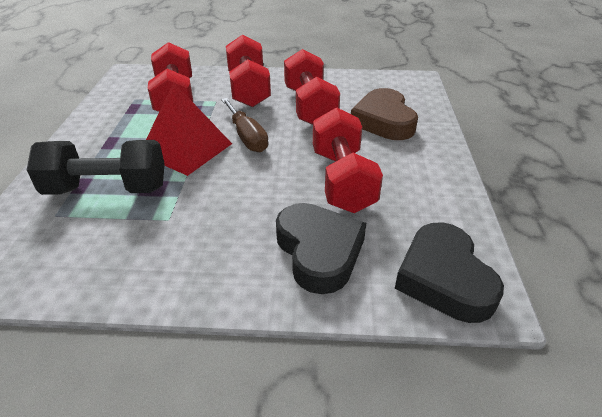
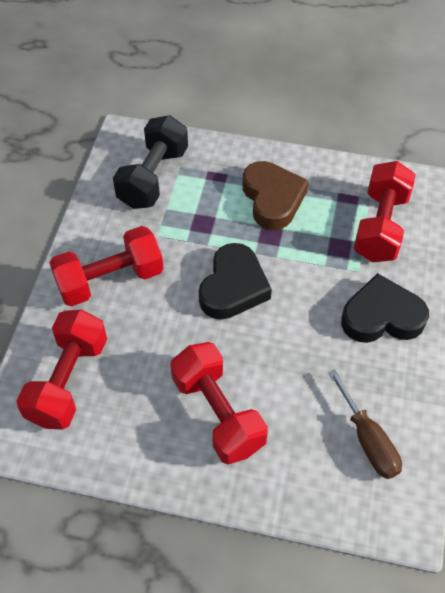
red pyramid: 1 -> 0

